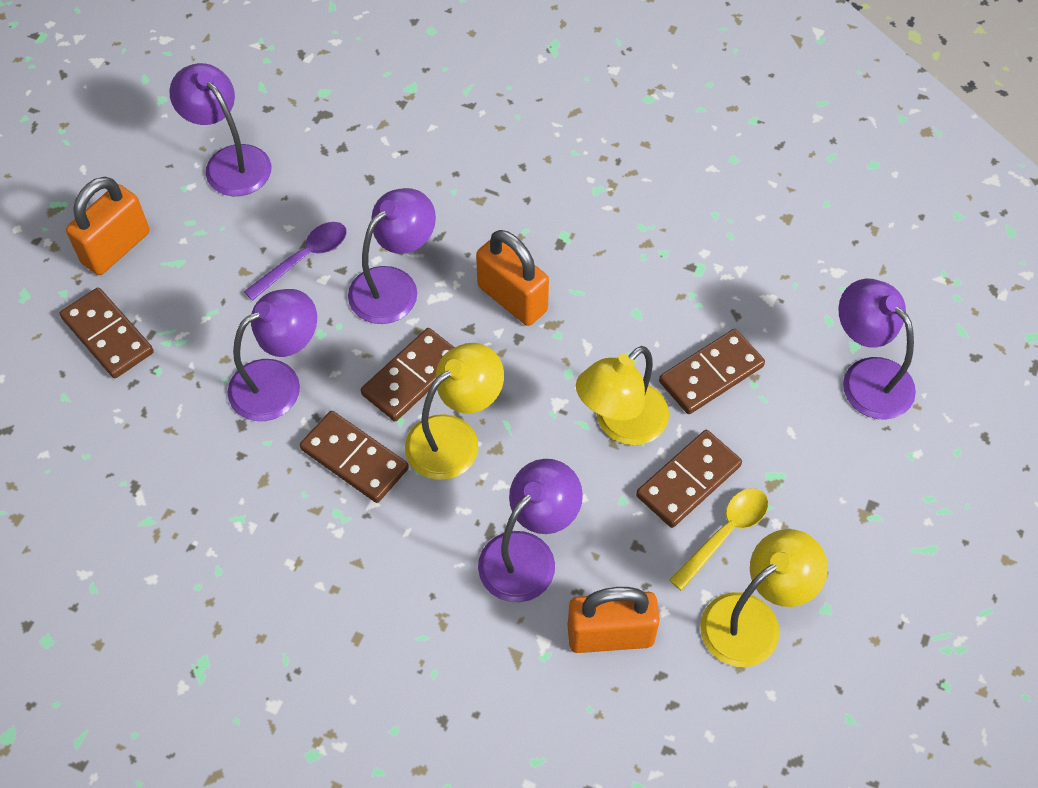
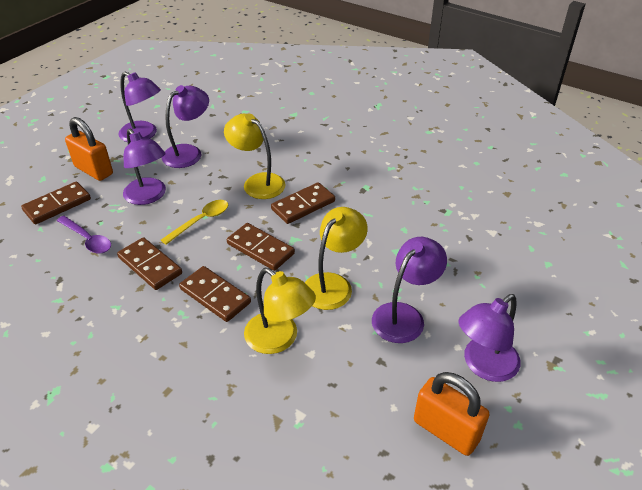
orange padlock: 3 -> 2

